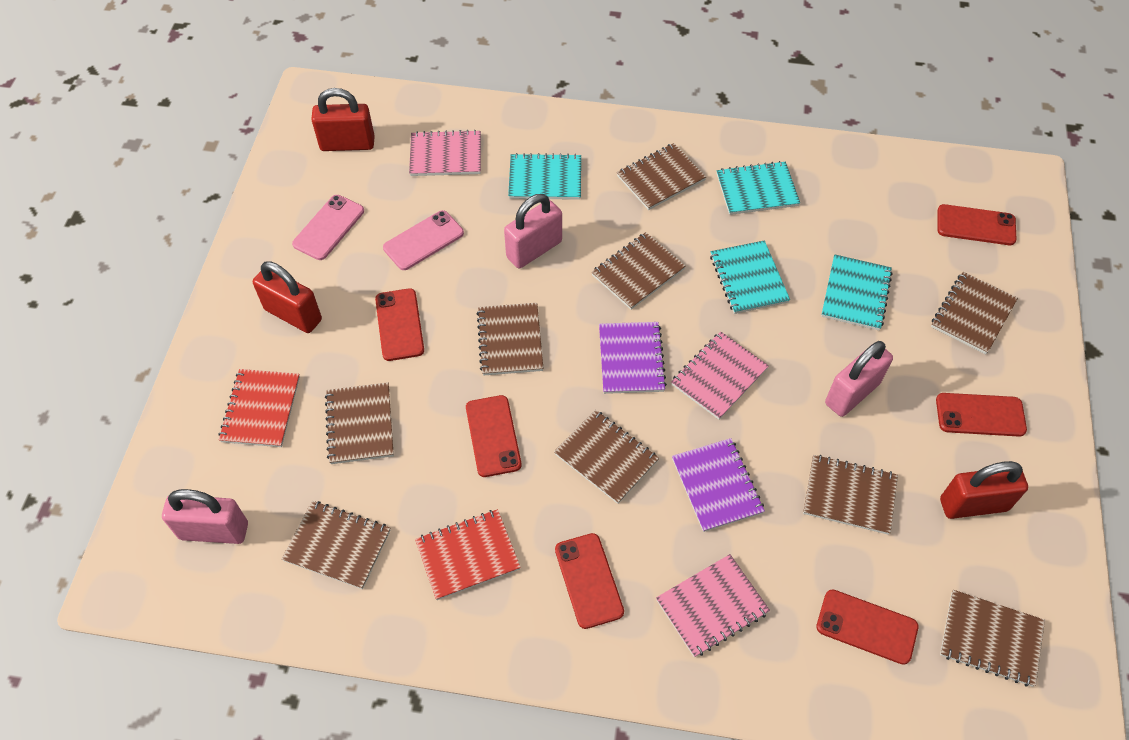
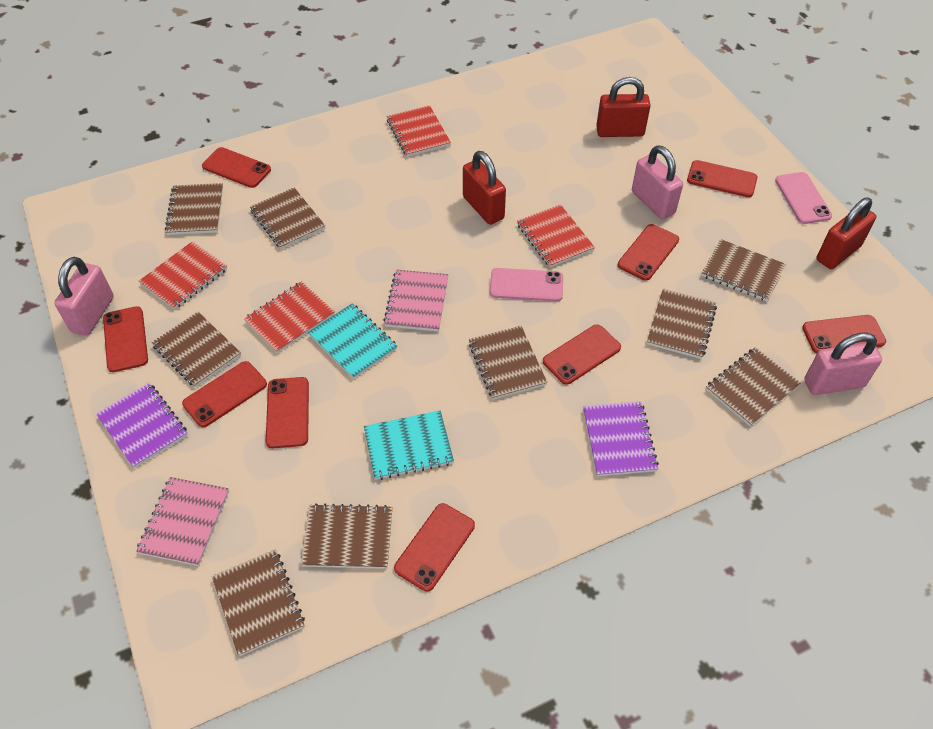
pink notebook: 3 -> 2
red notebook: 2 -> 4
red phone: 6 -> 9
turquoise notebook: 4 -> 2

